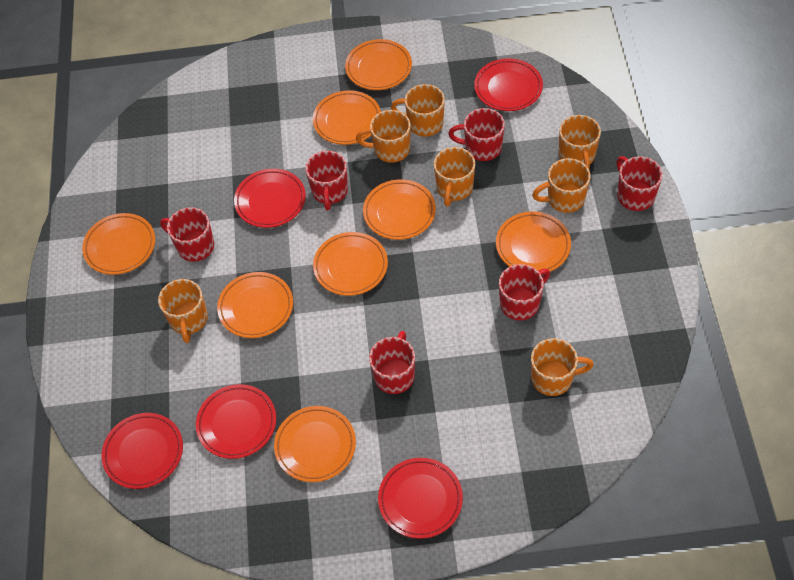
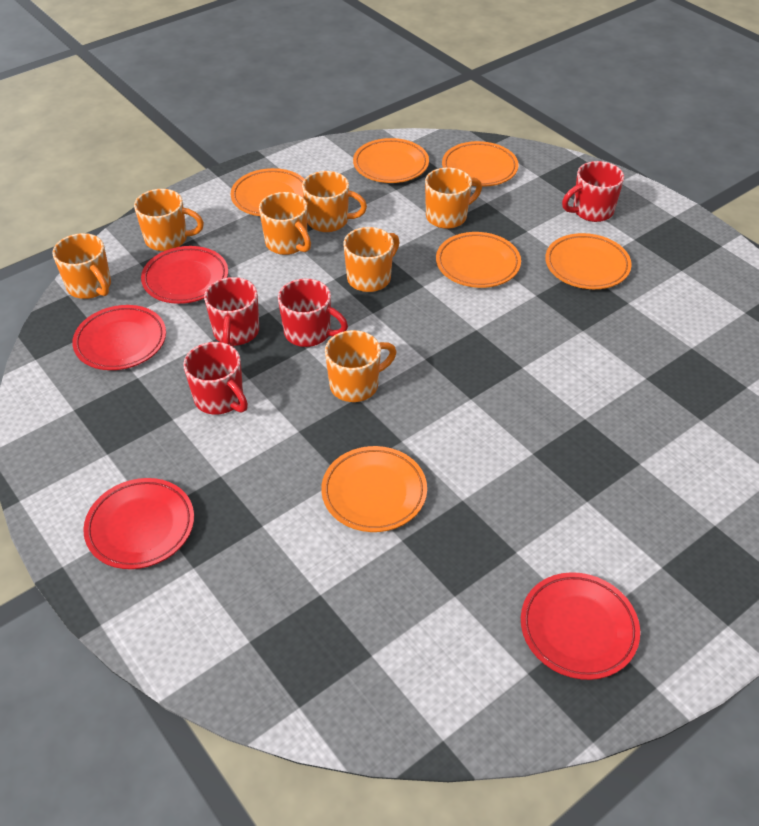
orange plate: 8 -> 6
red mug: 6 -> 4
red plate: 5 -> 4

